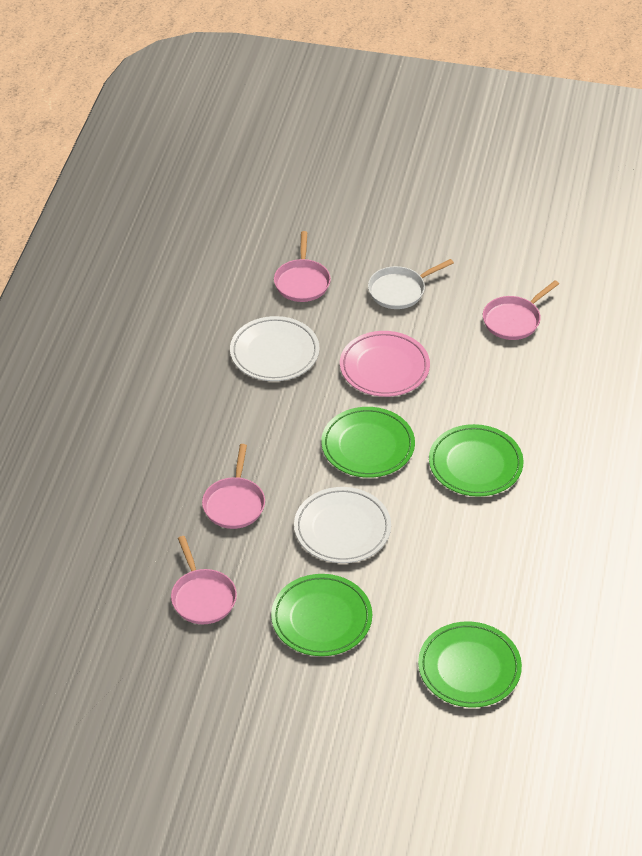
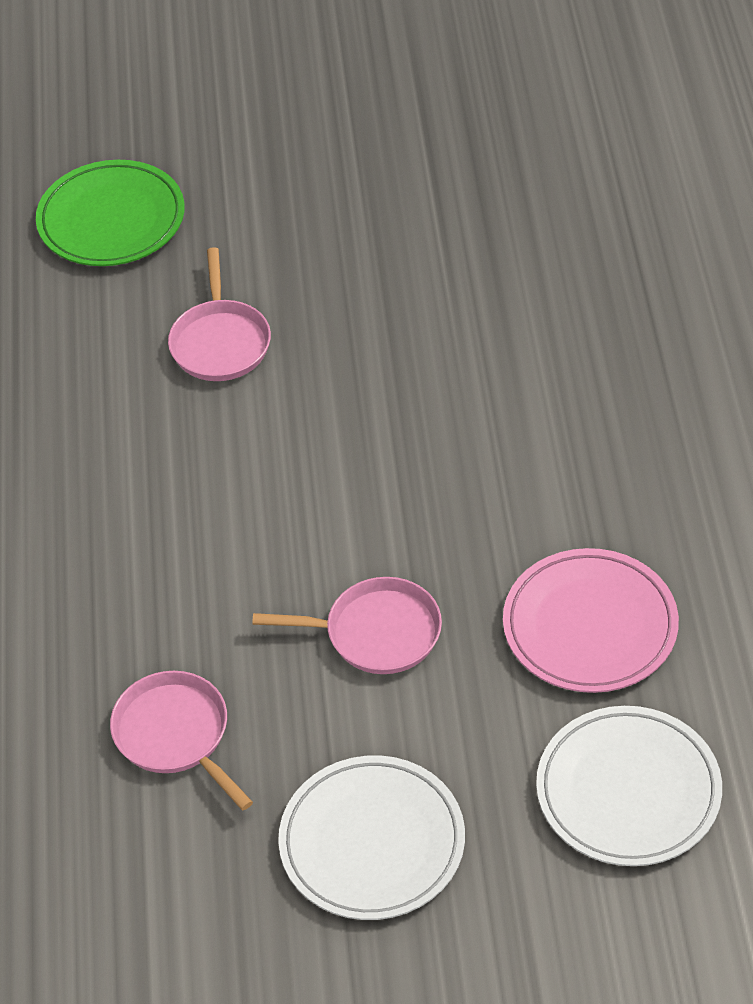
green plate: 4 -> 1
pink pan: 4 -> 3
white pan: 1 -> 0

